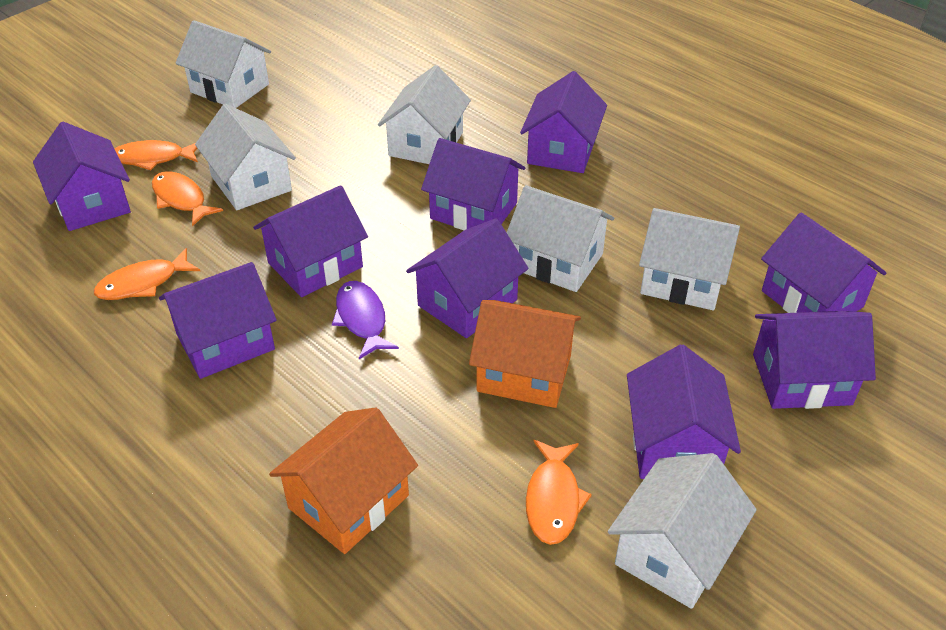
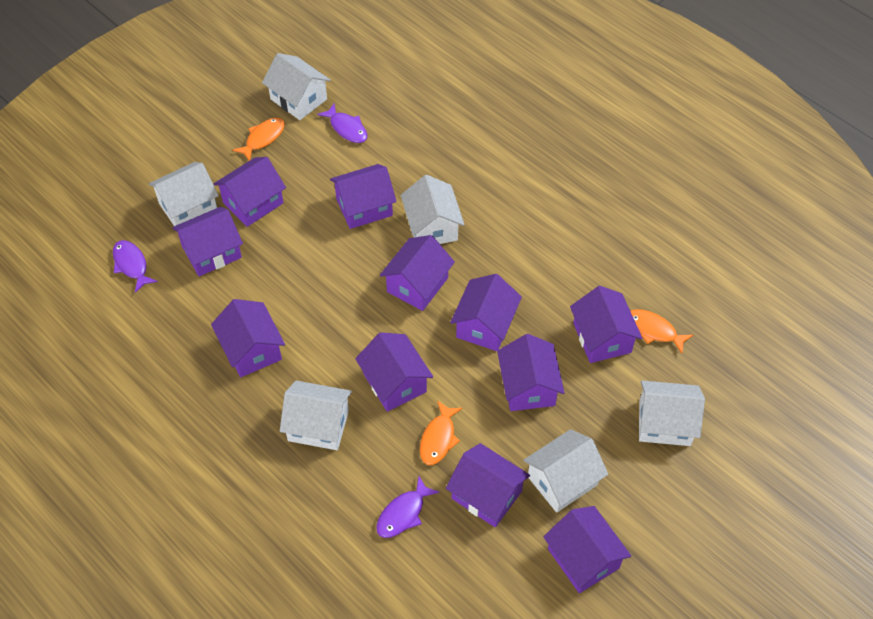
orange fish: 4 -> 3
orange house: 2 -> 0
purple fish: 1 -> 3
purple house: 9 -> 11

